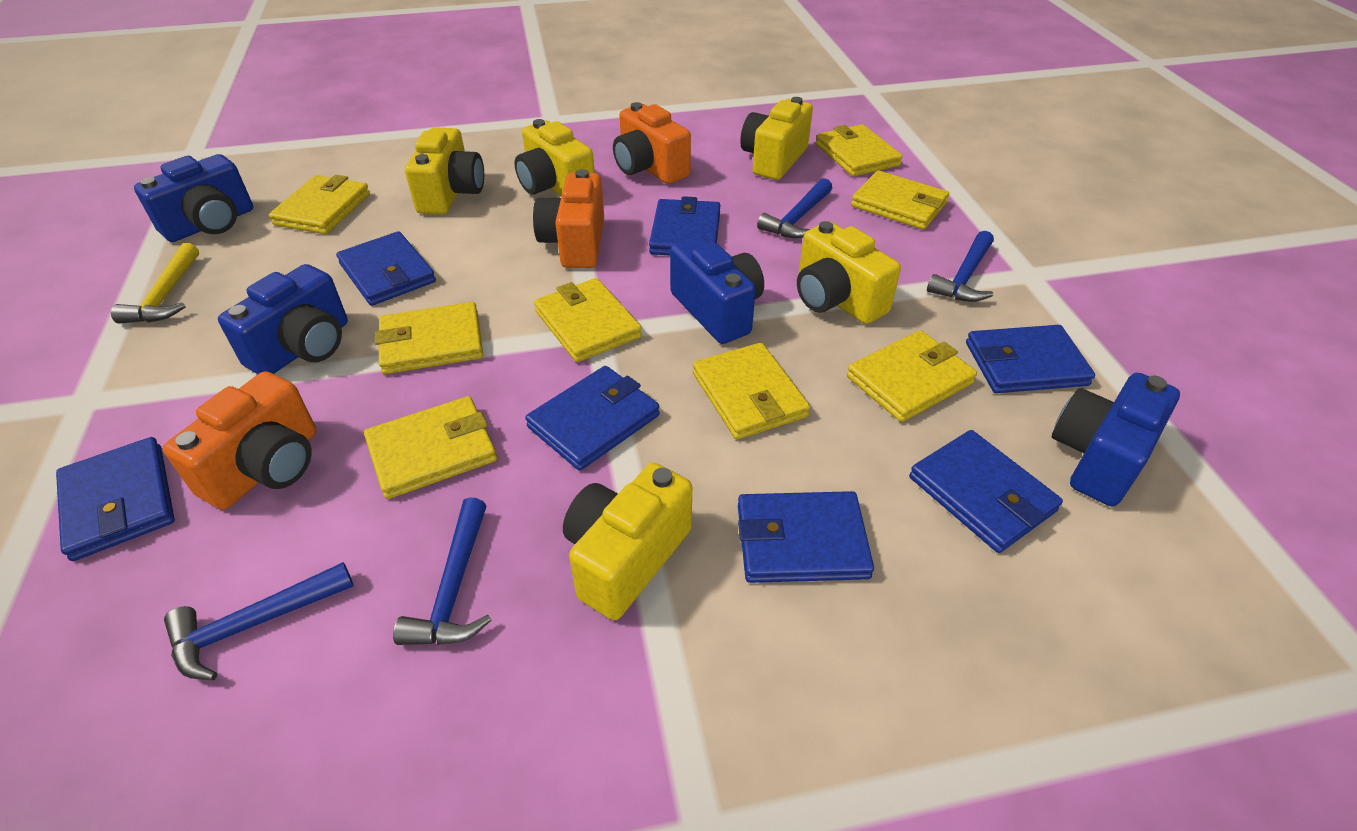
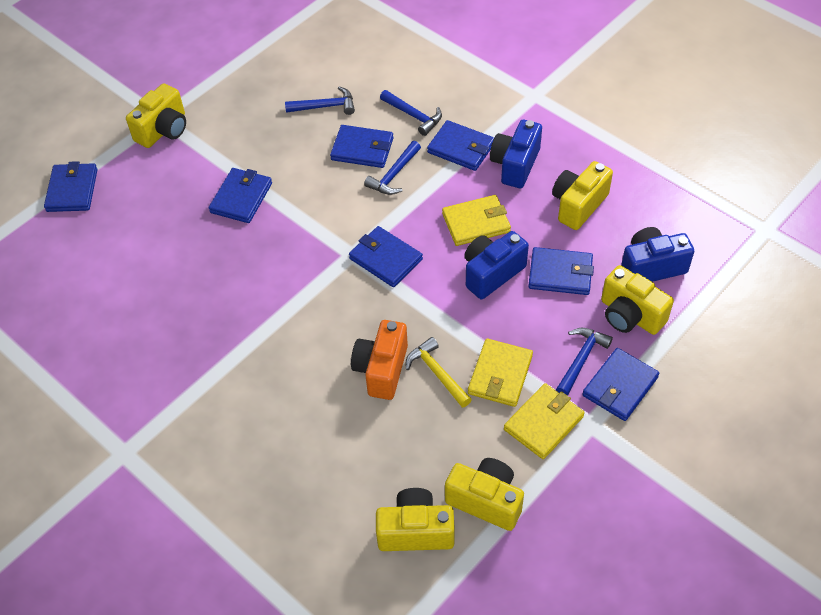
blue camera: 4 -> 3
orange camera: 3 -> 1
yellow wallet: 8 -> 3

